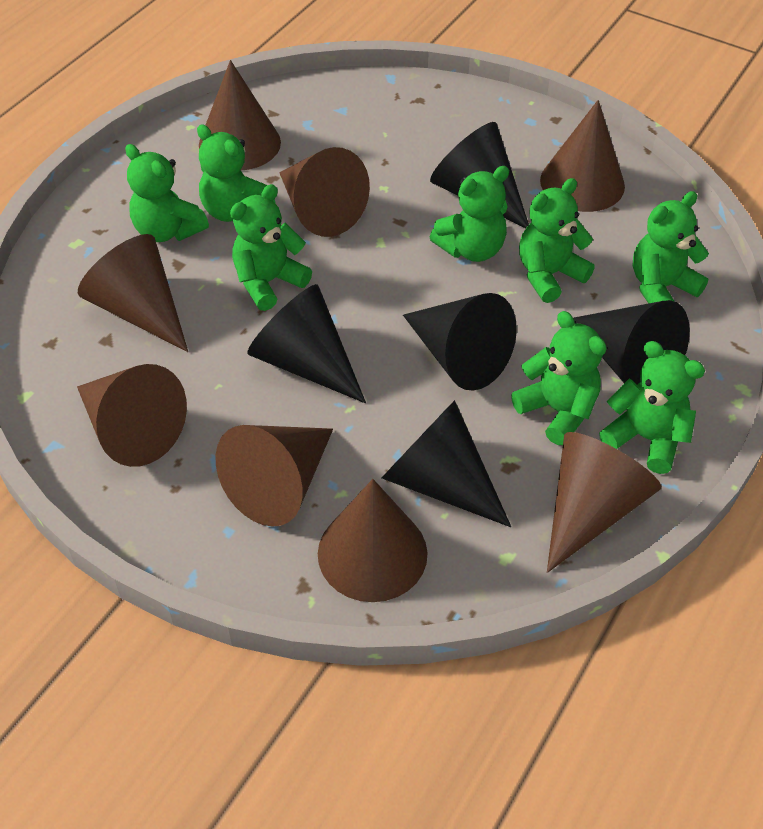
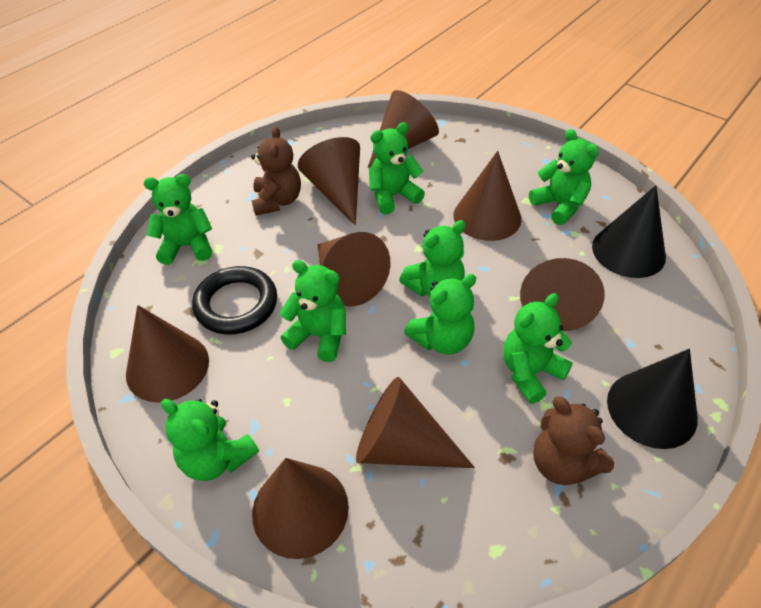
black cone: 5 -> 2
black ring: 0 -> 1
brown teddy bear: 0 -> 2

